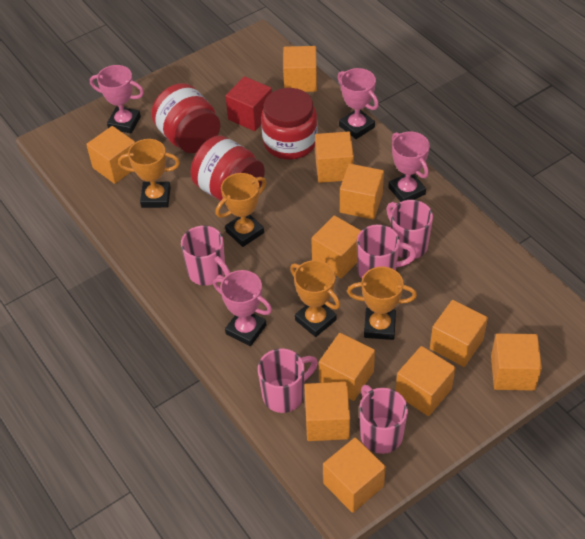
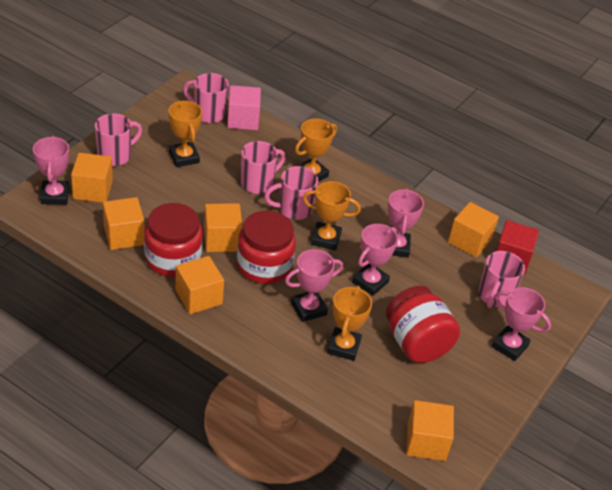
orange cube: 11 -> 6
pink cube: 0 -> 1
pink trophy: 4 -> 5

